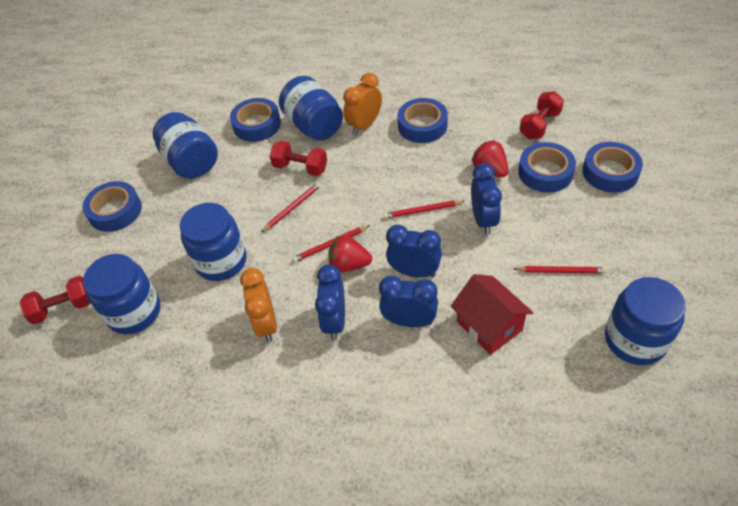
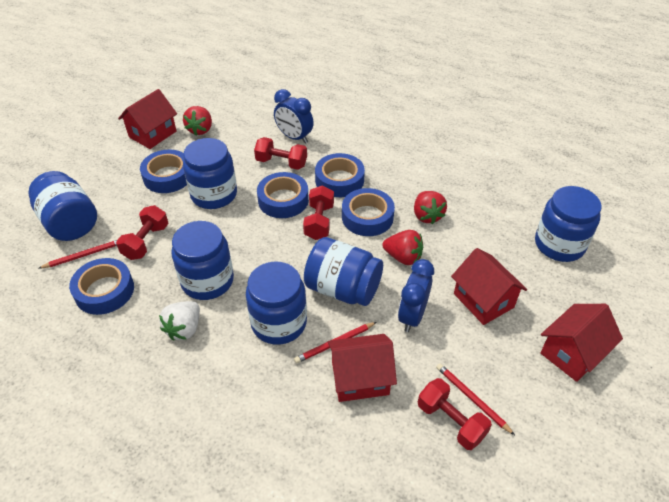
blue clock: 4 -> 2
blue jar: 5 -> 6
orange clock: 2 -> 0
red dumbbell: 3 -> 4
red house: 1 -> 4
red pencil: 4 -> 3
red strawberry: 2 -> 3
white strawberry: 0 -> 1

